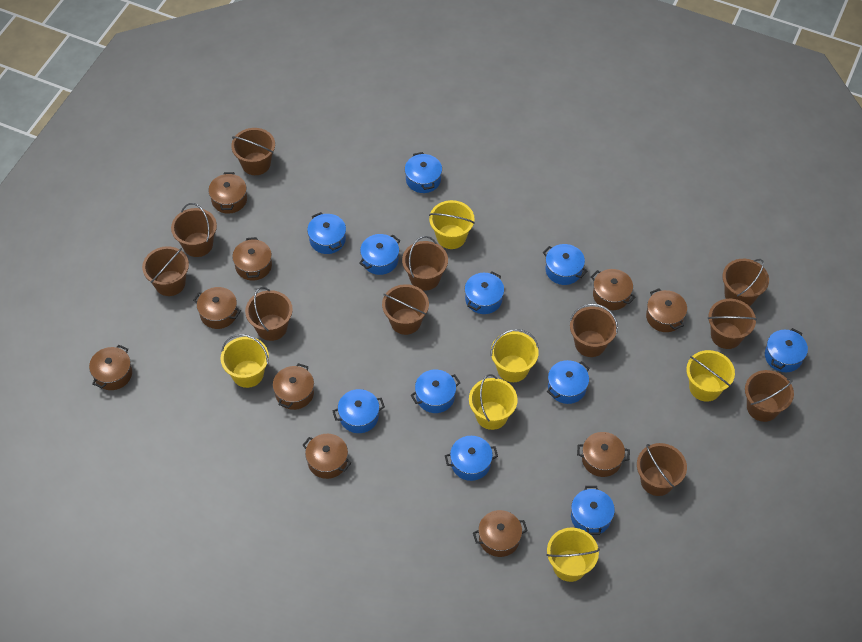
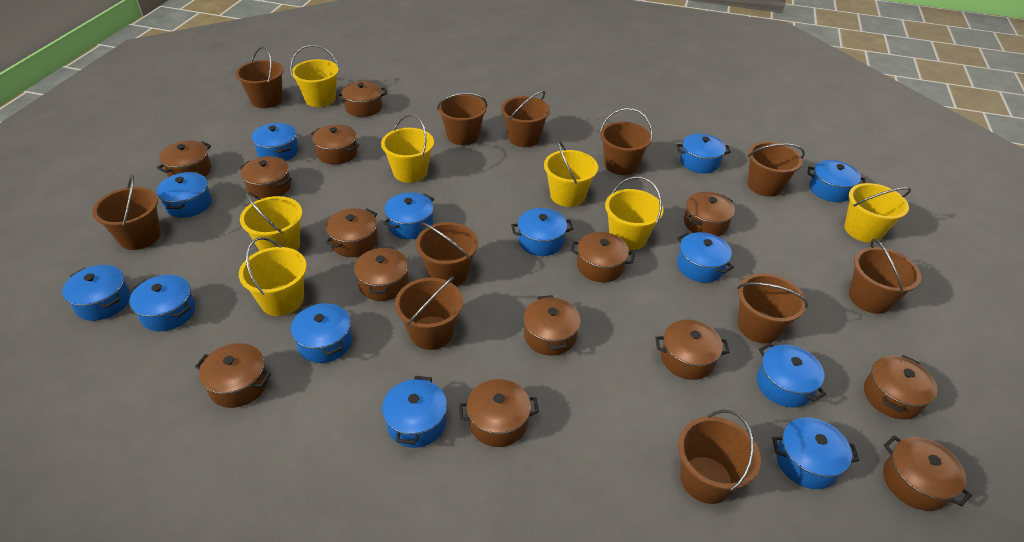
blue pot: 11 -> 13
brown pot: 10 -> 14
yellow bucket: 6 -> 7

